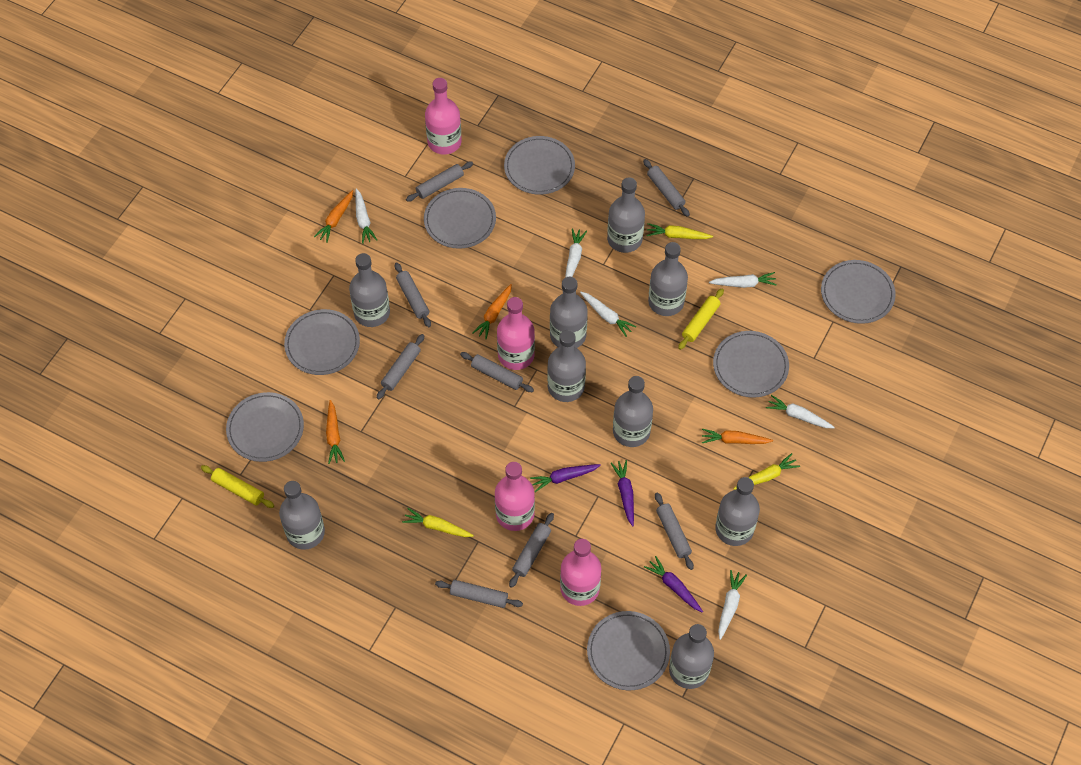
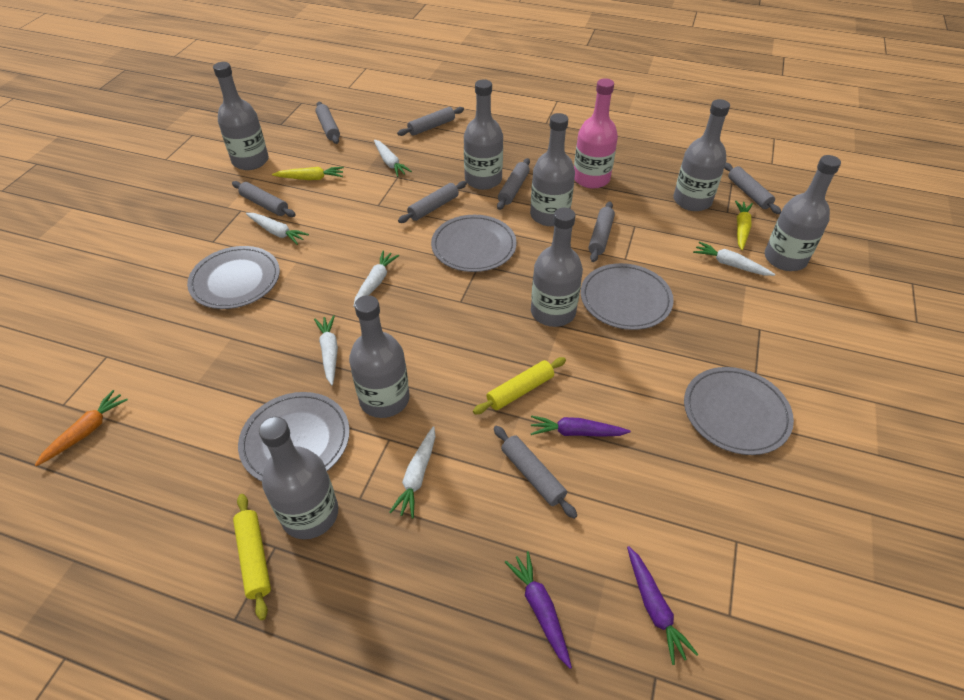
grey bottle: 9 -> 8
grey plate: 7 -> 5
orange carrot: 4 -> 1
pink bottle: 4 -> 1
yellow carrot: 3 -> 2

